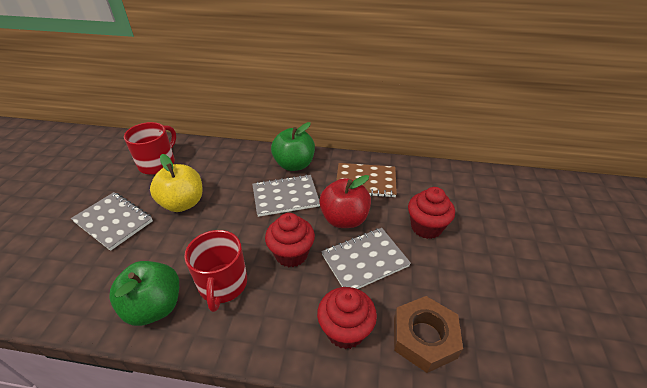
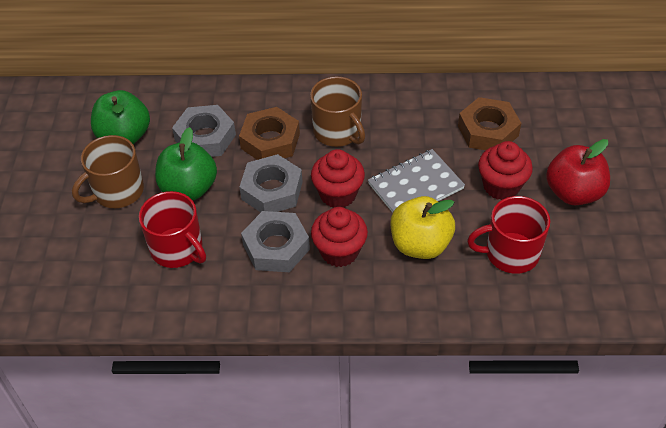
brown mug: 0 -> 2
brown notebook: 1 -> 0
brown nut: 1 -> 2
grey notebook: 3 -> 1
grey nut: 0 -> 3

